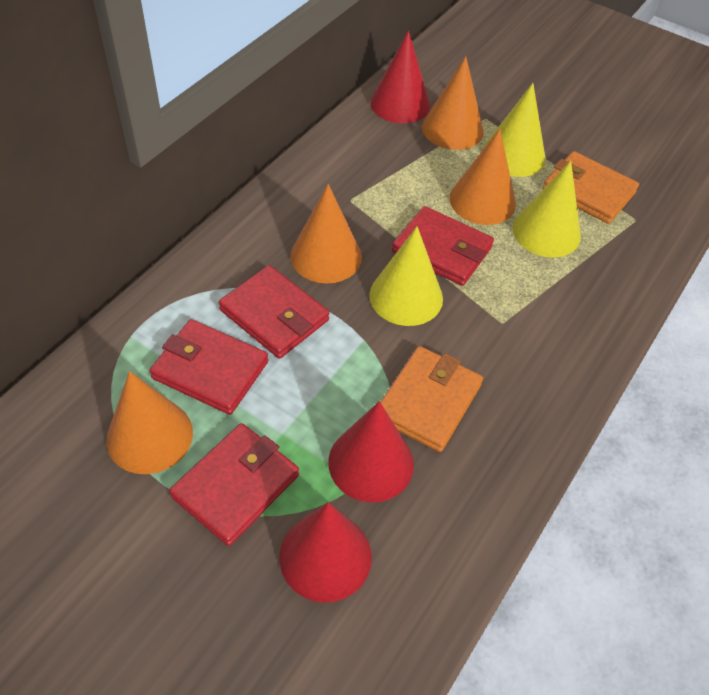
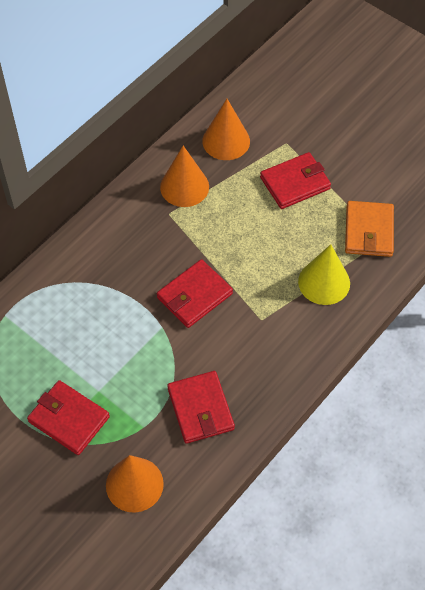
orange cone: 4 -> 3
orange wallet: 2 -> 1
red cone: 3 -> 0
yellow cone: 3 -> 1

